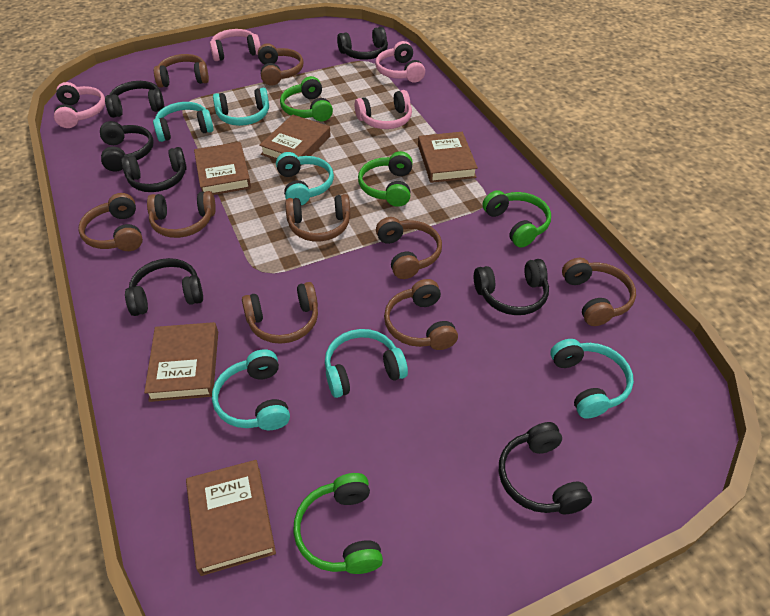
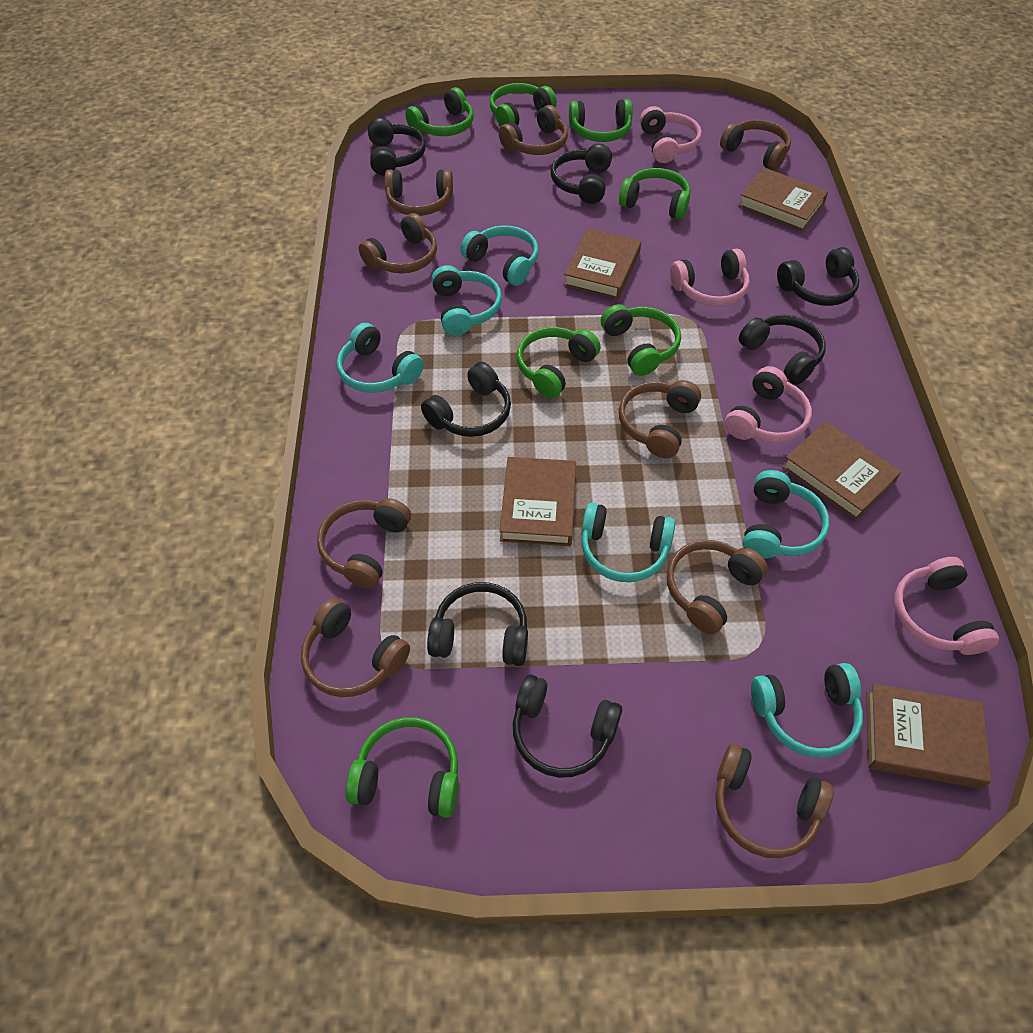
green headphones: 4 -> 7

